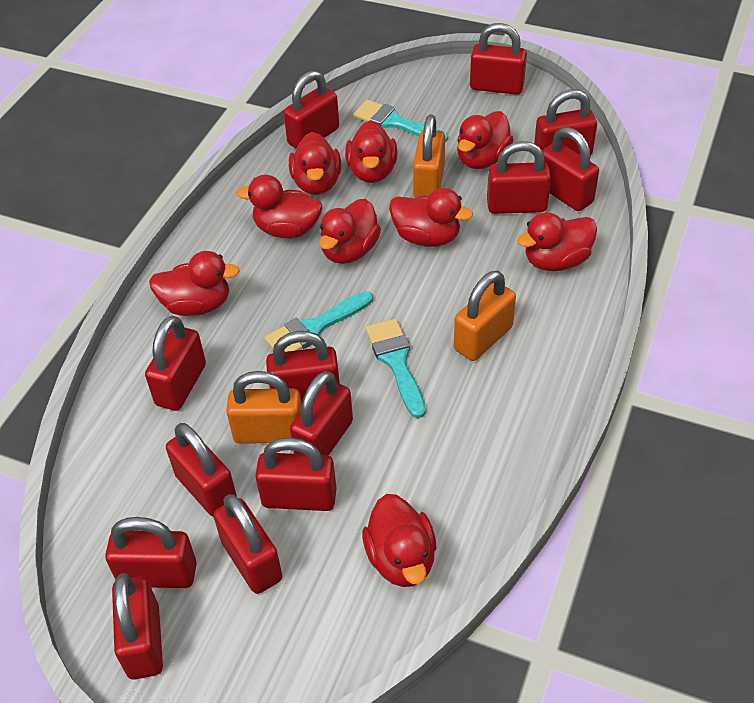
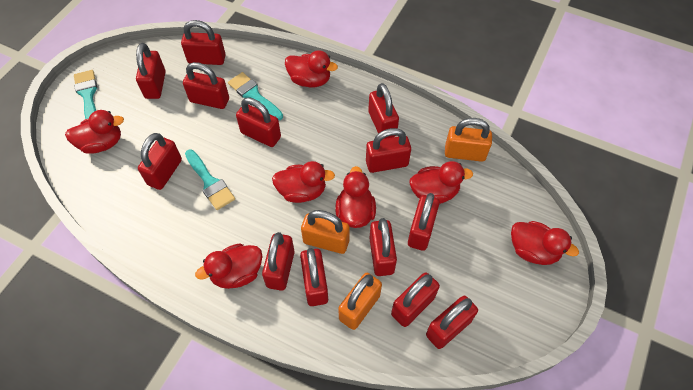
red duck: 9 -> 7

